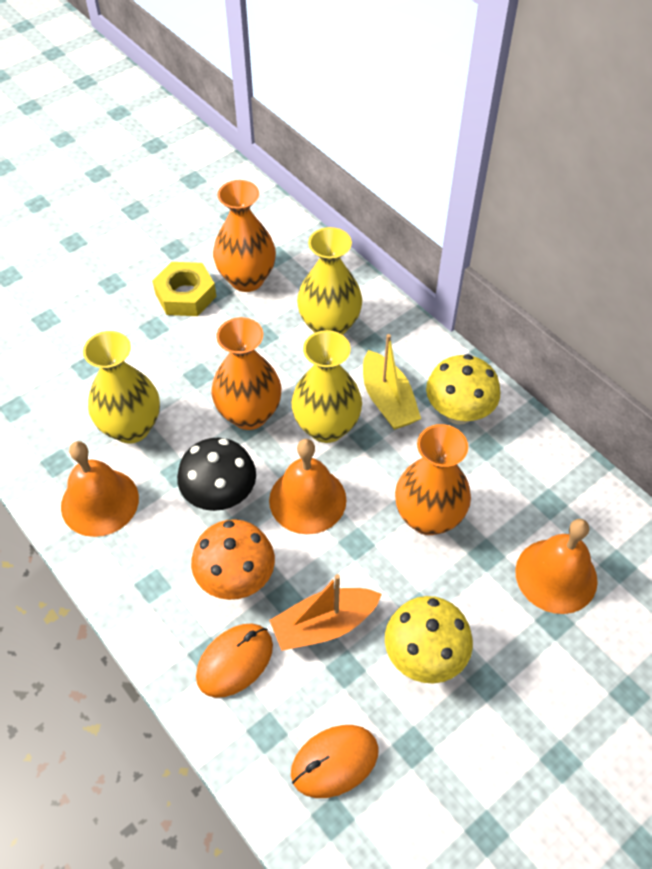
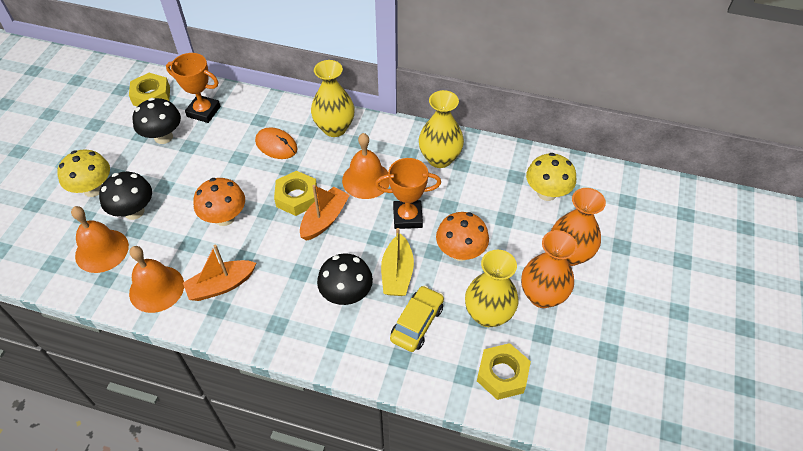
black mushroom: 1 -> 3
orange boat: 1 -> 2
orange mouse: 2 -> 1
orange mushroom: 1 -> 2
orange trophy: 0 -> 2
orange vase: 3 -> 2
yellow car: 0 -> 1
yellow nut: 1 -> 3

